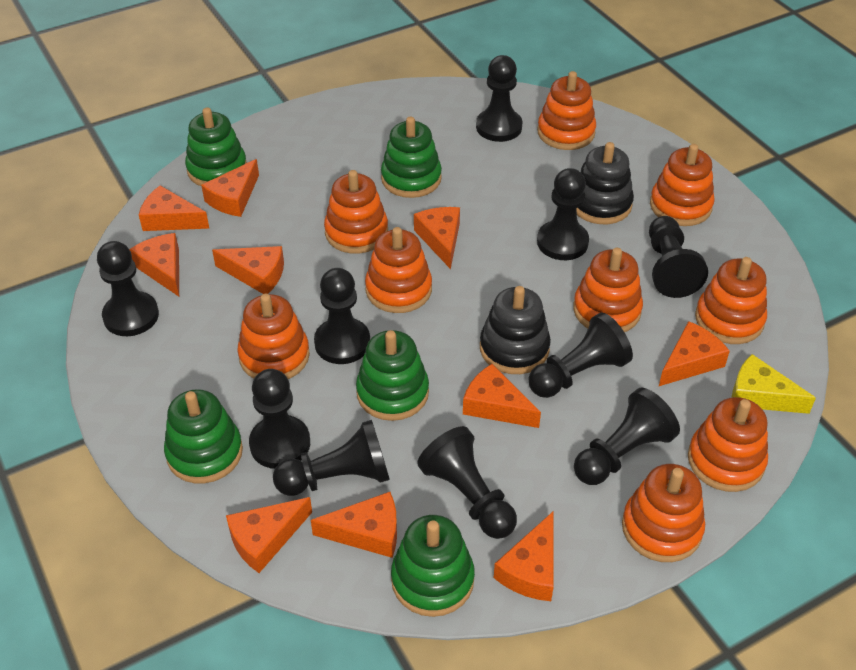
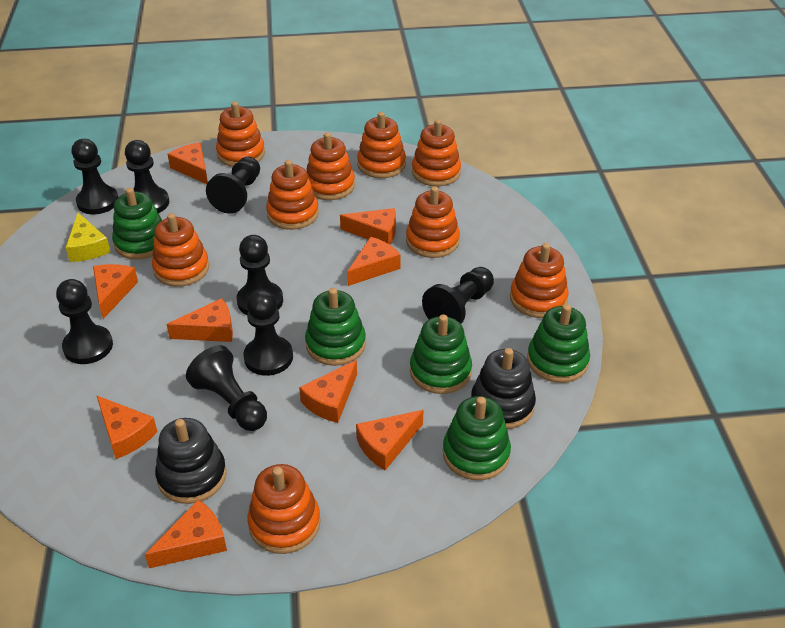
black pawn: 10 -> 8
orange cheese: 10 -> 9

